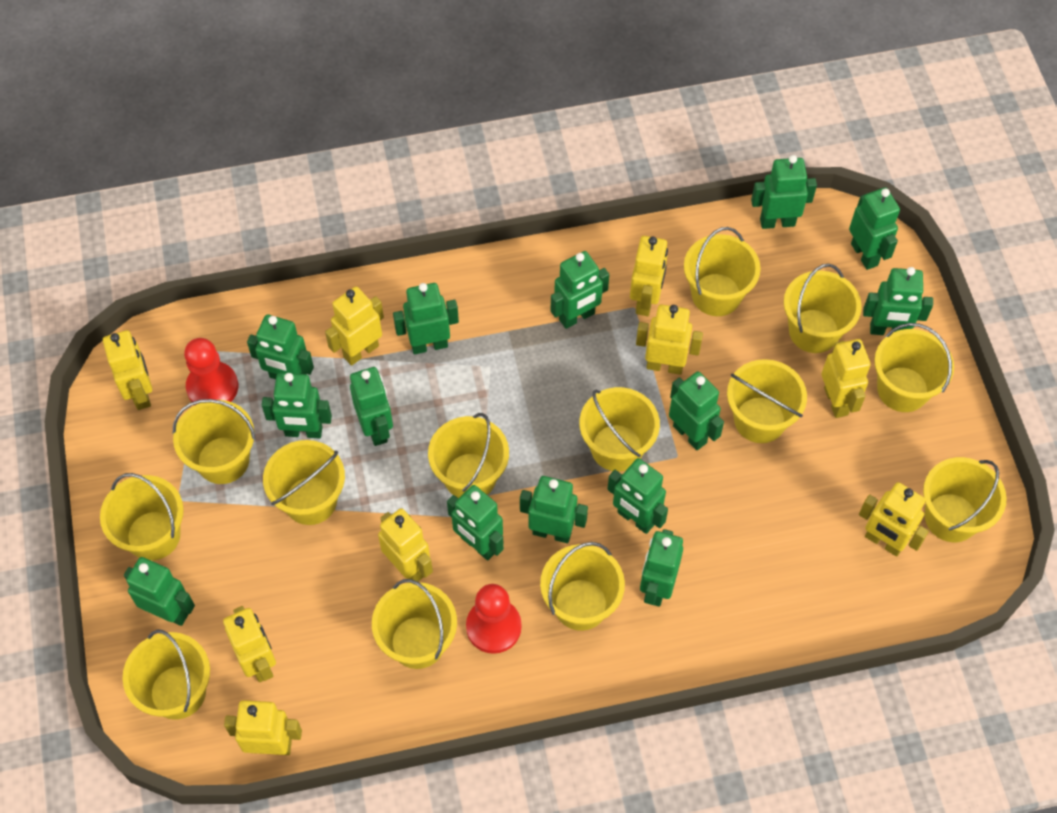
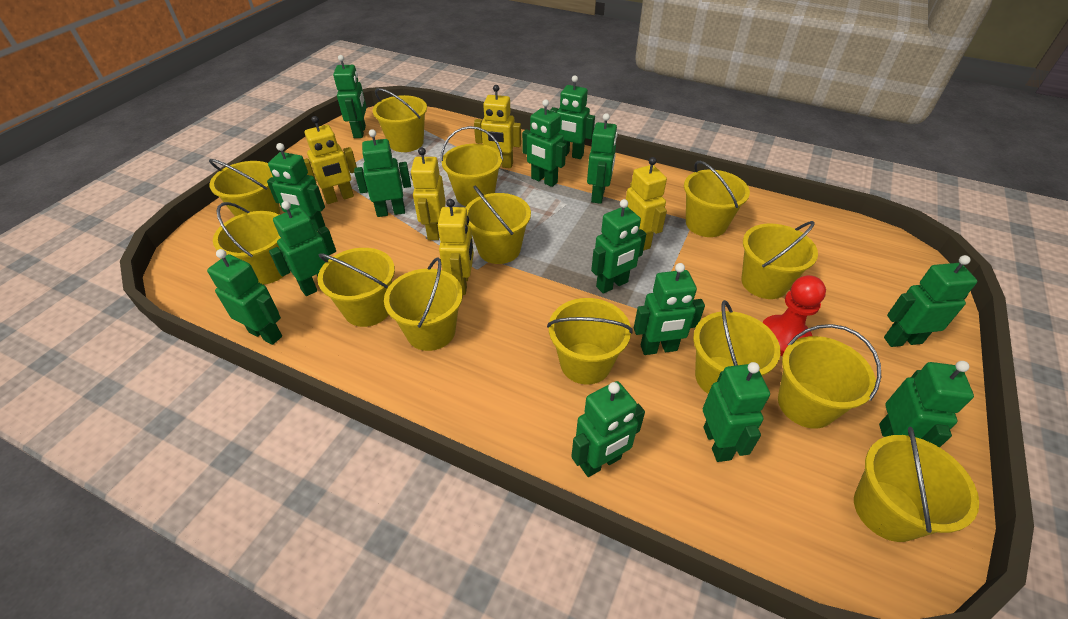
red pawn: 2 -> 1
yellow robot: 9 -> 5

